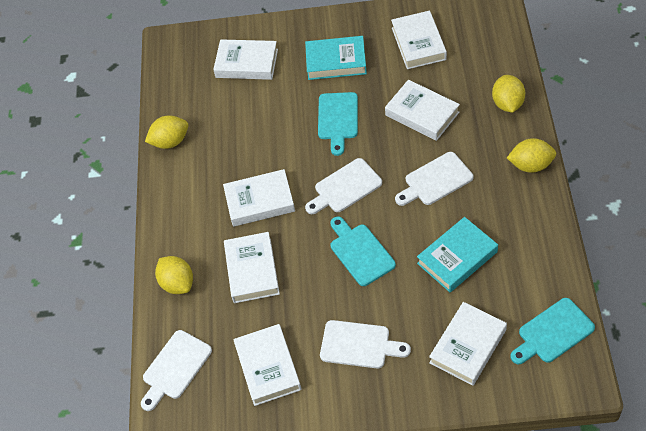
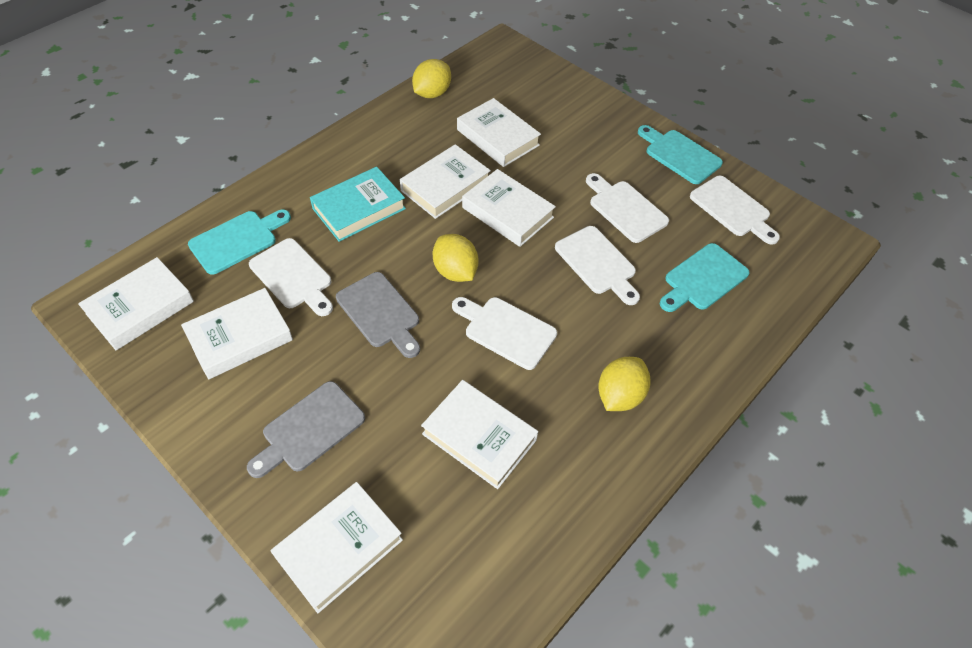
grey cutting board: 0 -> 2
turquoise book: 2 -> 1
white cutting board: 4 -> 5
yellow lemon: 4 -> 3

